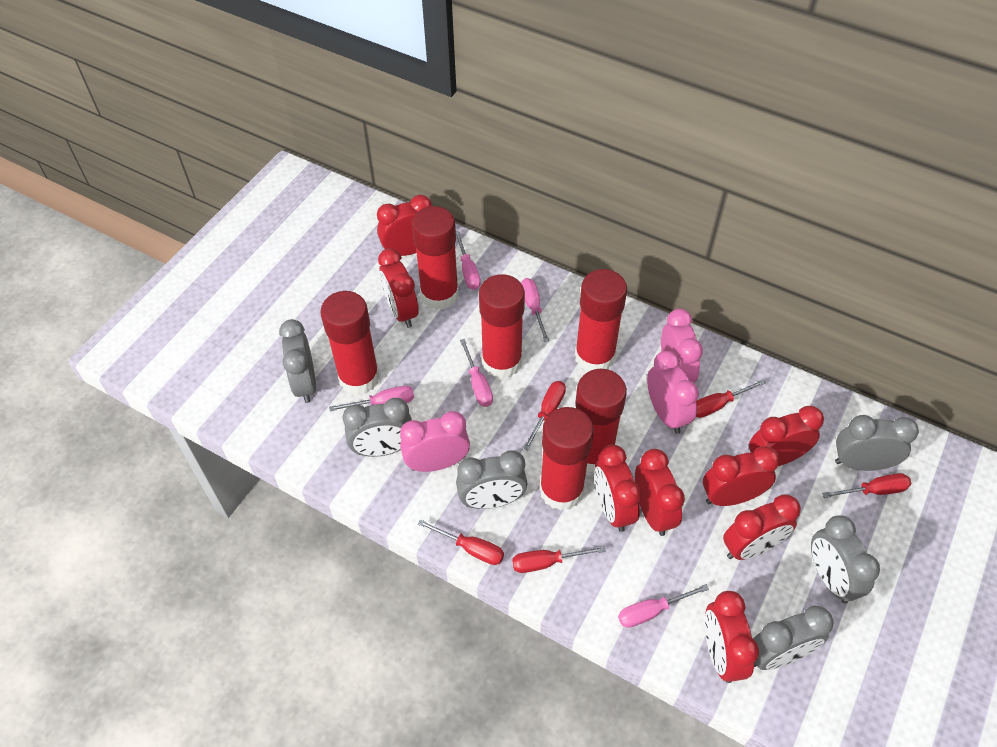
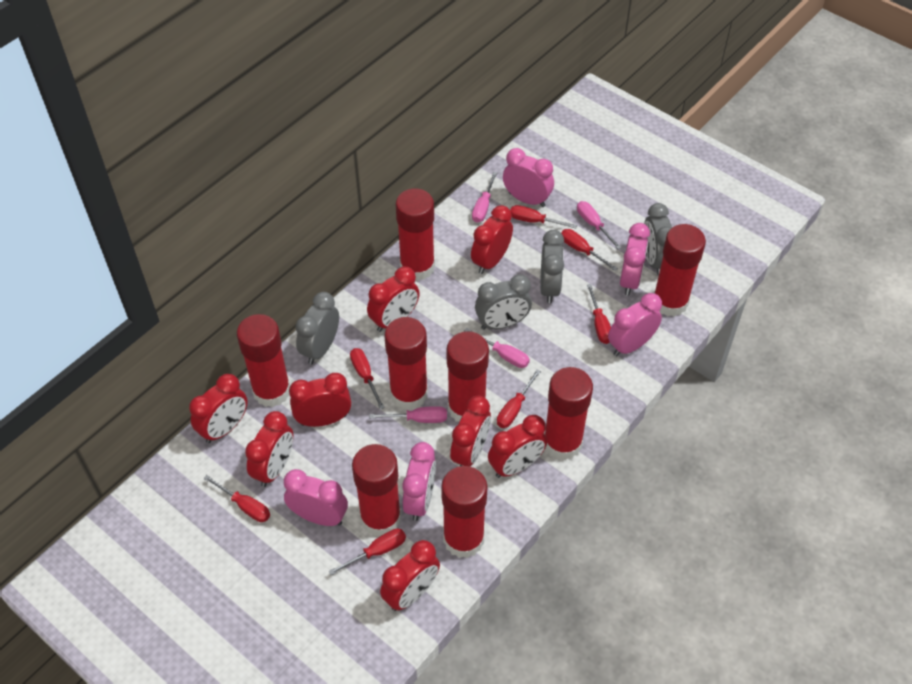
grey clock: 6 -> 4
pink clock: 3 -> 5
pink screwdriver: 5 -> 4
red glue stick: 6 -> 8
red screwdriver: 5 -> 7

